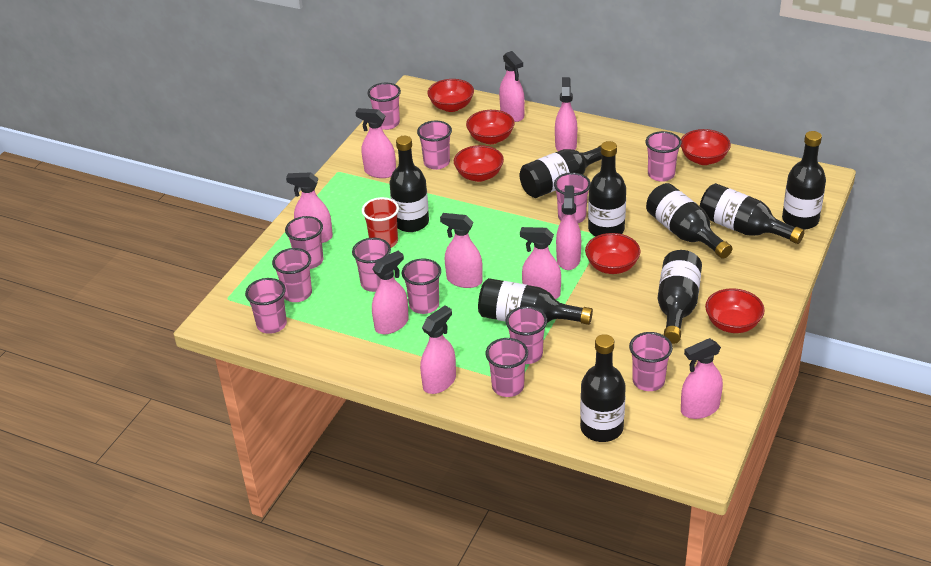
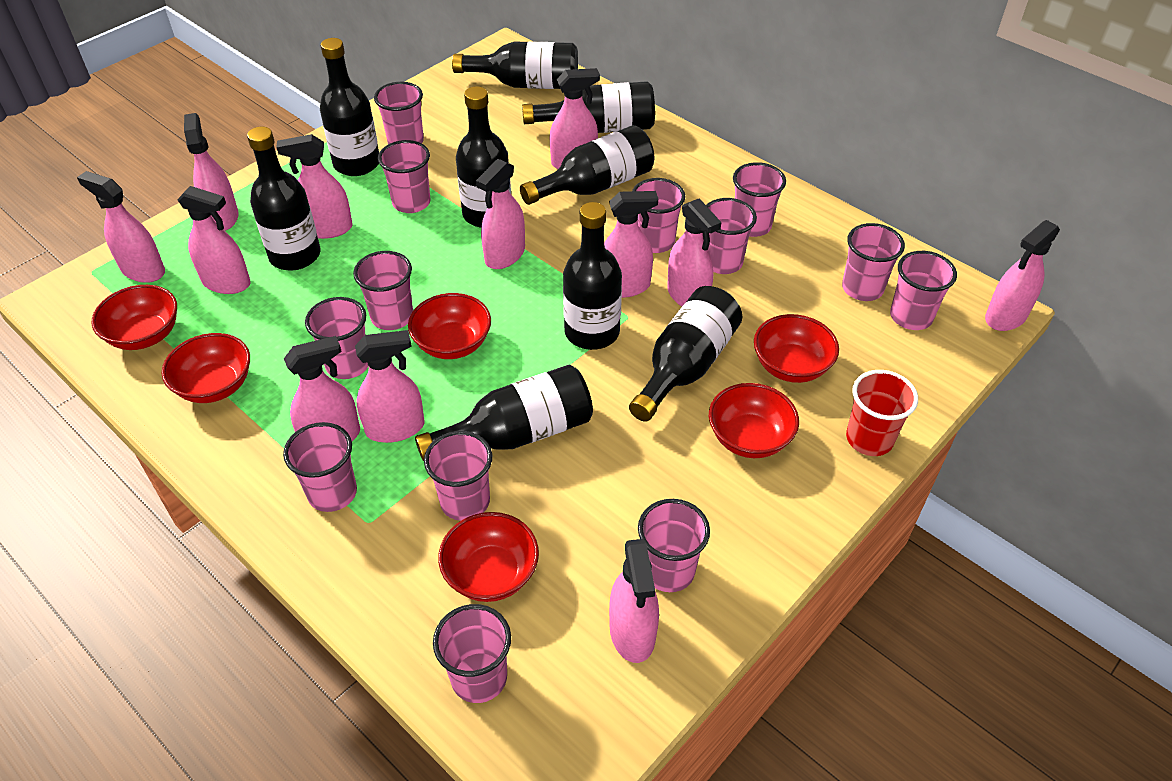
pink cup: 12 -> 13
pink spray bottle: 10 -> 12

